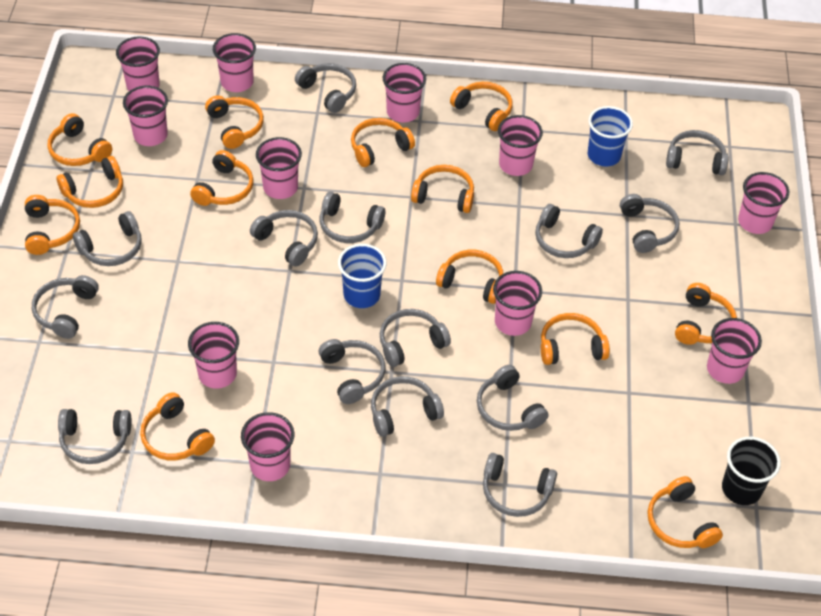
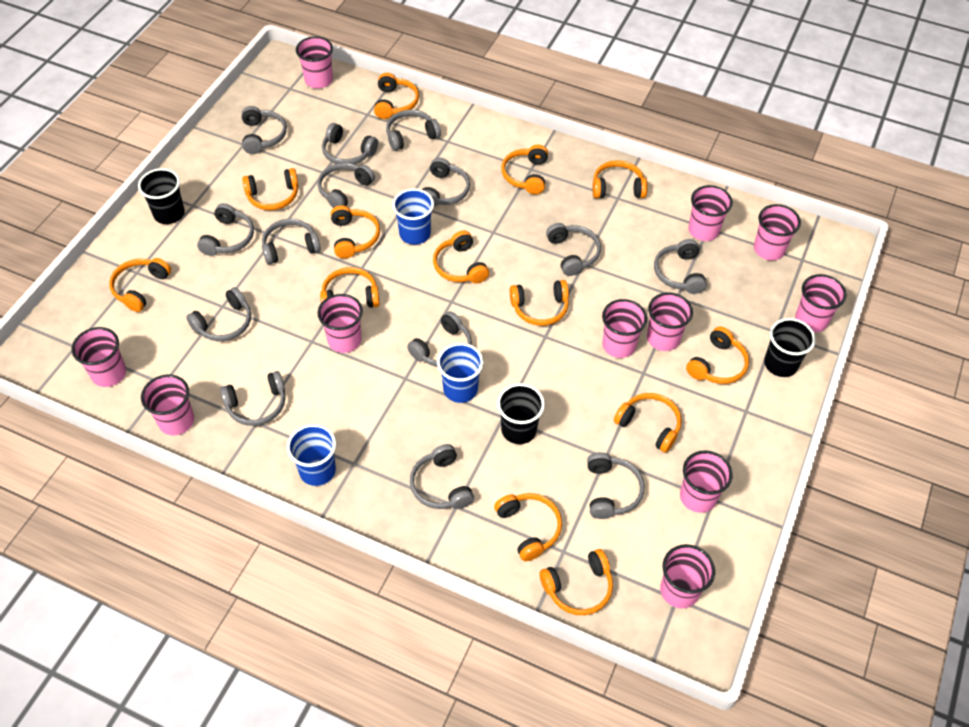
black cup: 1 -> 3
blue cup: 2 -> 3

